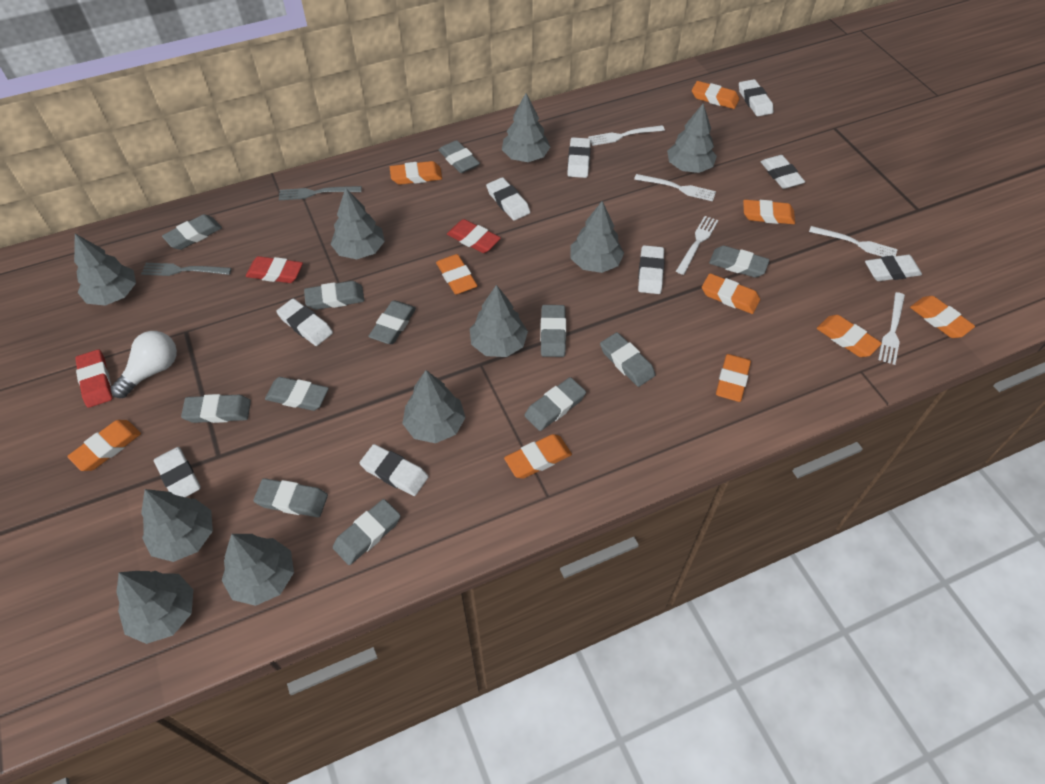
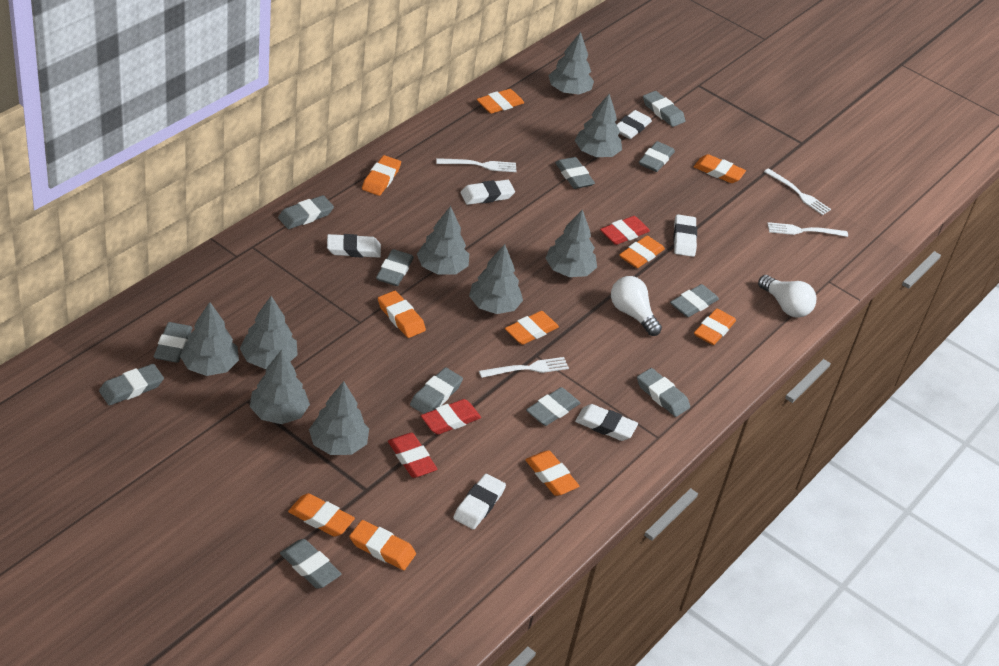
grey fork: 2 -> 0
grey tree: 10 -> 9
white eraser: 9 -> 6
white fork: 5 -> 4
white light bulb: 1 -> 2

